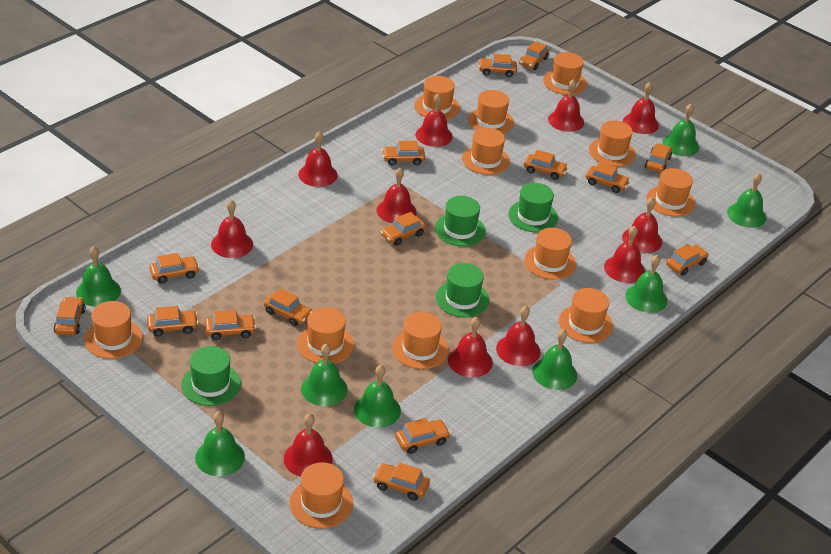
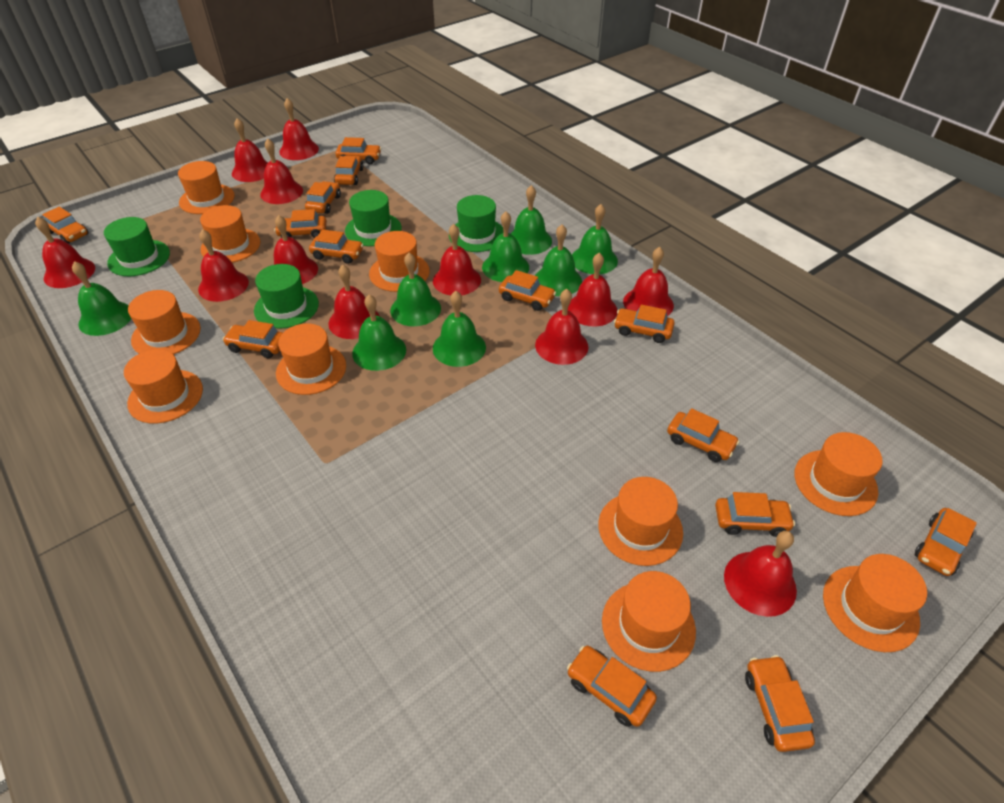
orange car: 15 -> 14
orange hat: 12 -> 10
red bell: 11 -> 12

